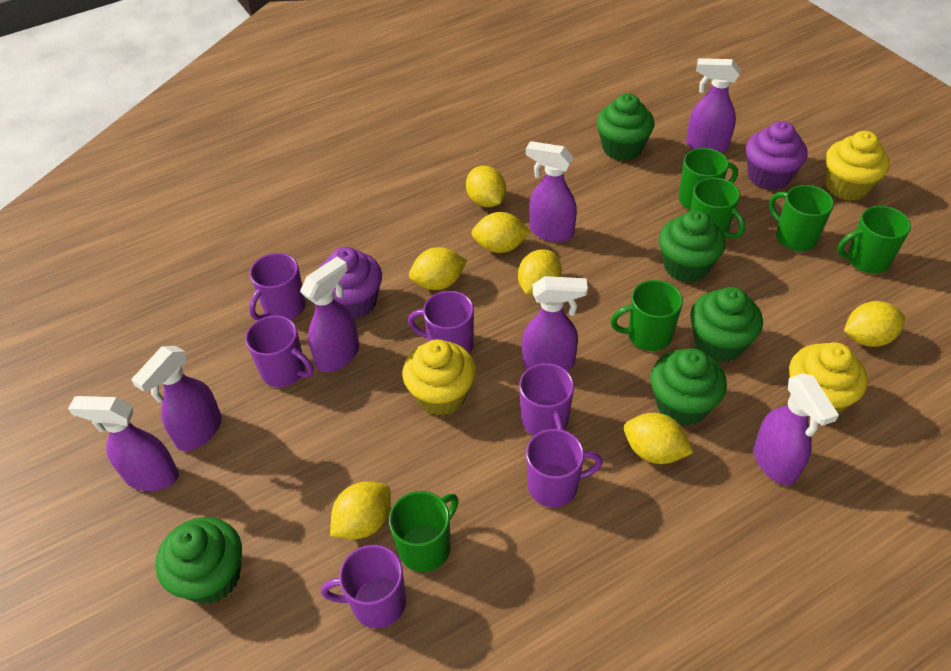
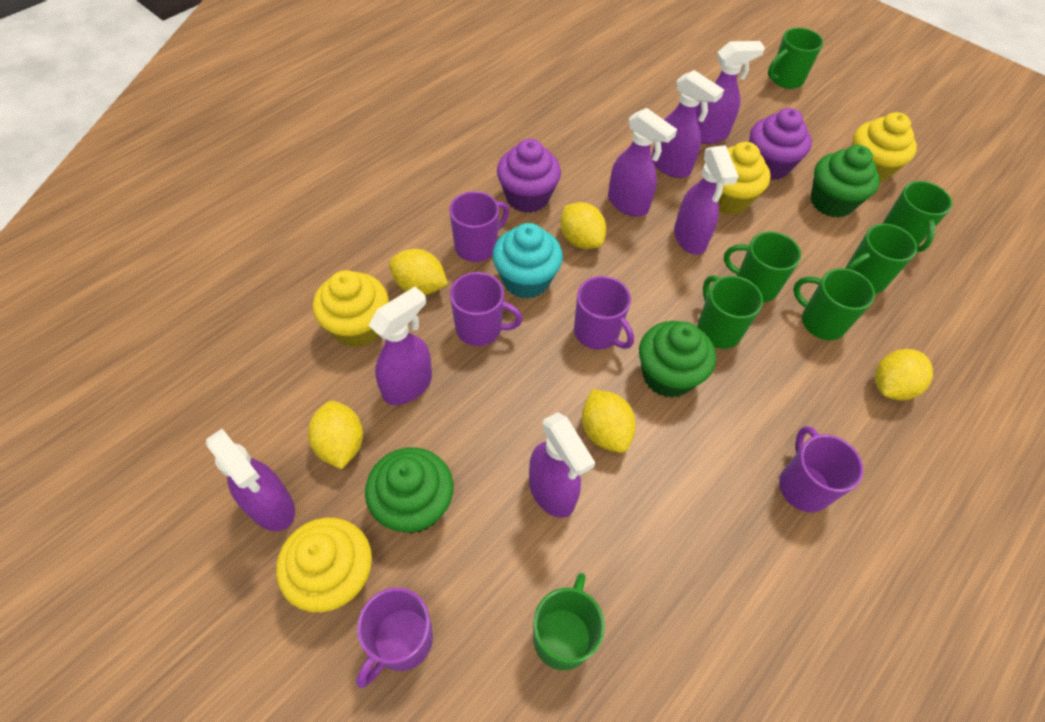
green cupcake: 5 -> 3
green mug: 6 -> 7
purple mug: 6 -> 5
turquoise cupcake: 0 -> 1
yellow cupcake: 3 -> 4
yellow lemon: 7 -> 5

